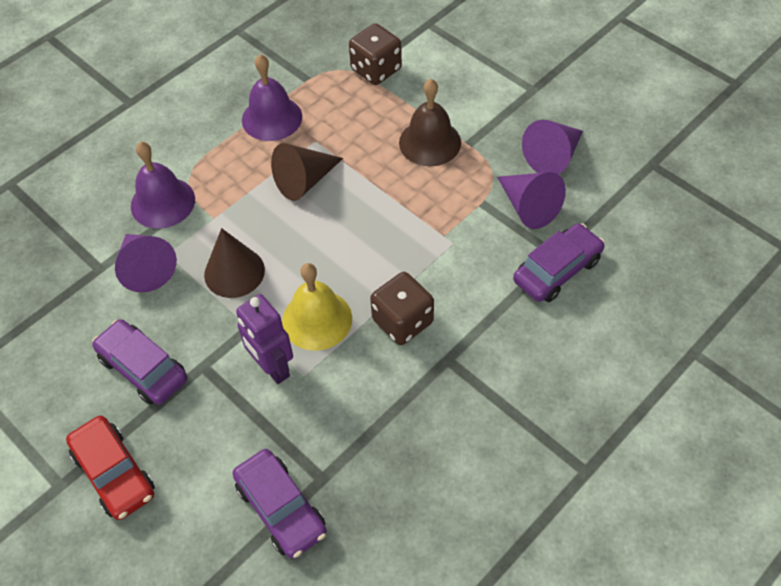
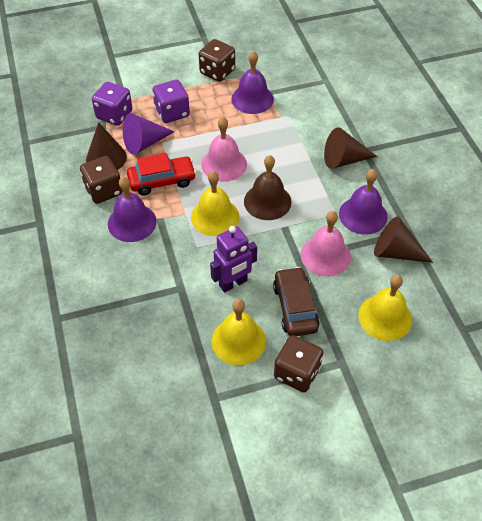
brown car: 0 -> 1
brown cone: 2 -> 3
brown dice: 2 -> 3
pink bell: 0 -> 2
purple bell: 2 -> 3
purple car: 3 -> 0
purple cone: 3 -> 1
purple dice: 0 -> 2
yellow bell: 1 -> 3

